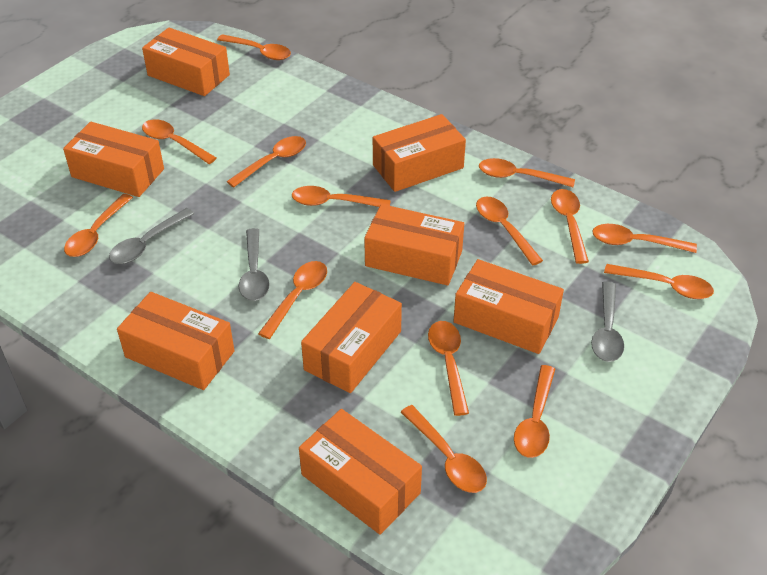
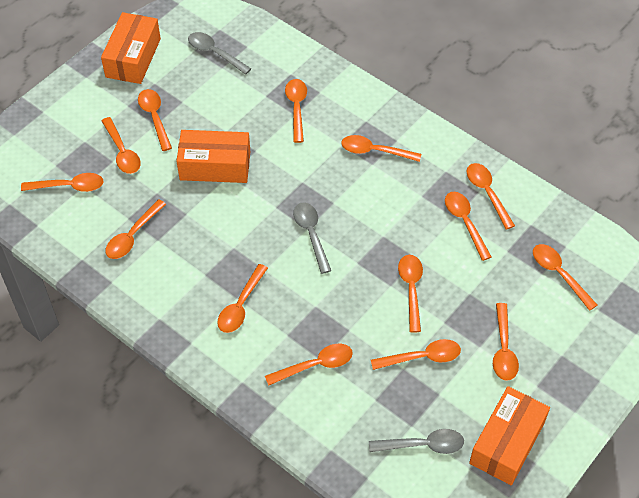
orange box: 8 -> 3

